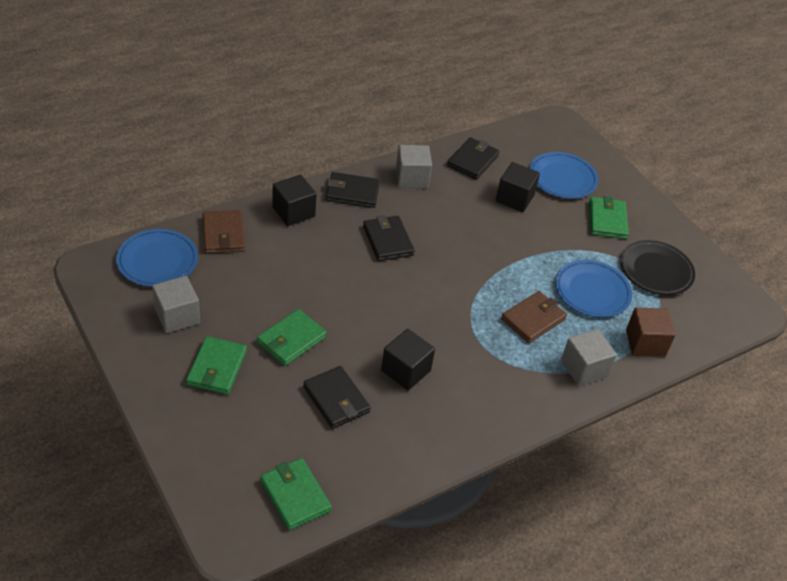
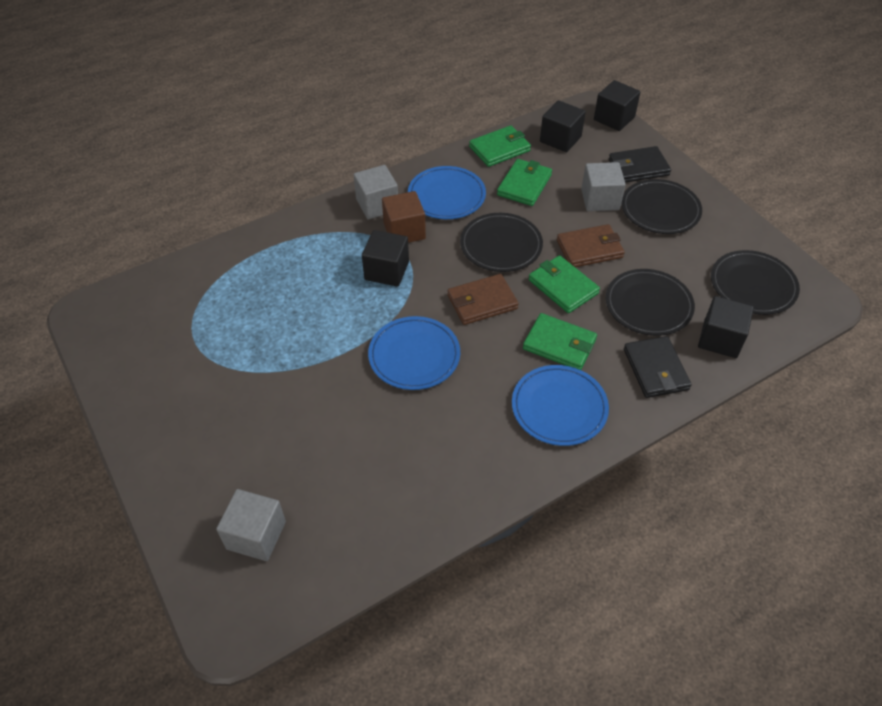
black cube: 3 -> 4
black plate: 1 -> 4
black wallet: 4 -> 2

